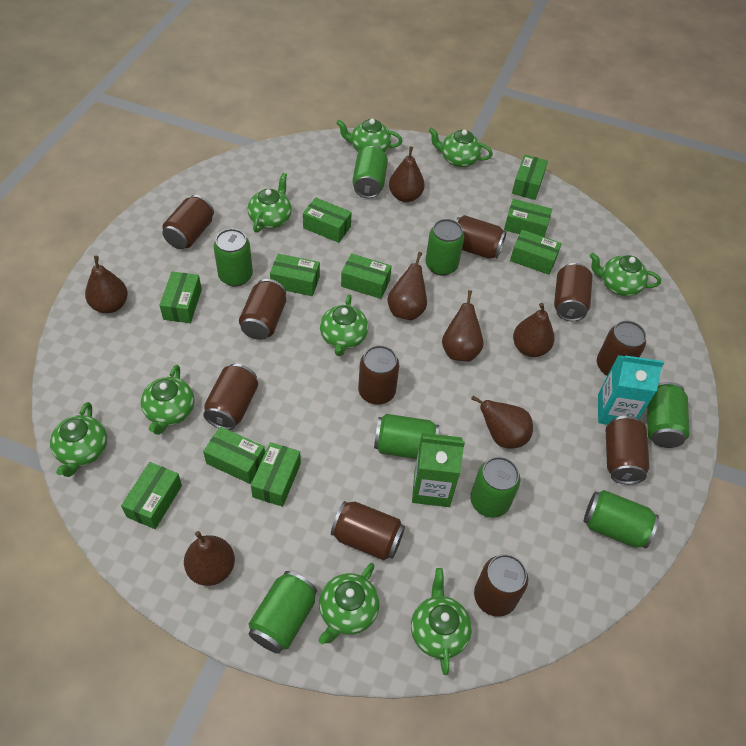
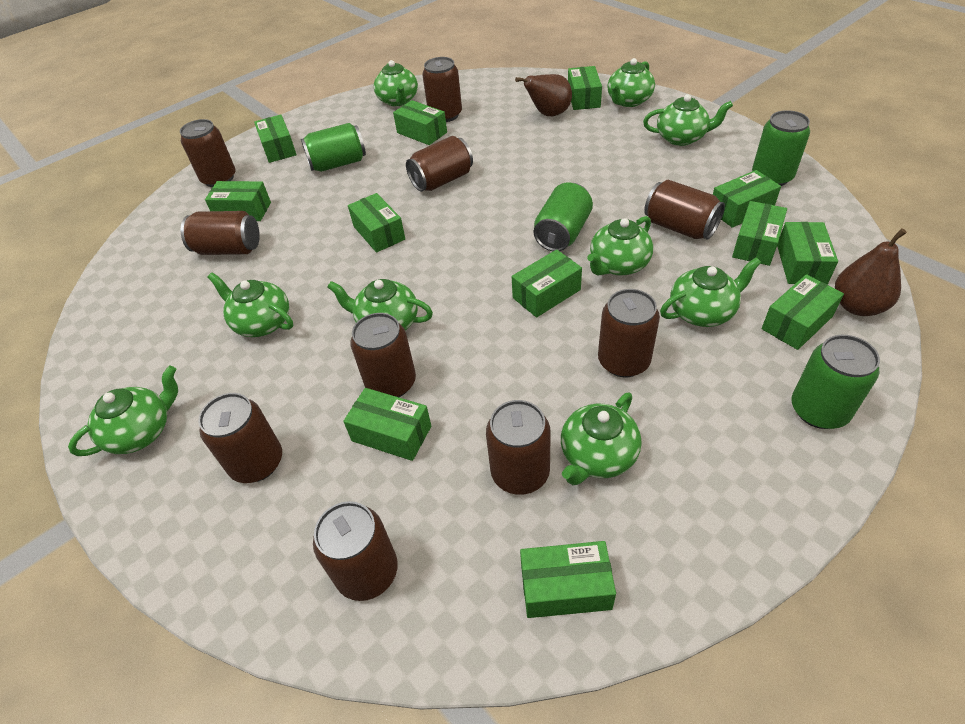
brown pear: 7 -> 2
green box: 10 -> 12
green can: 8 -> 4
green carton: 1 -> 0
turquoise carton: 1 -> 0

